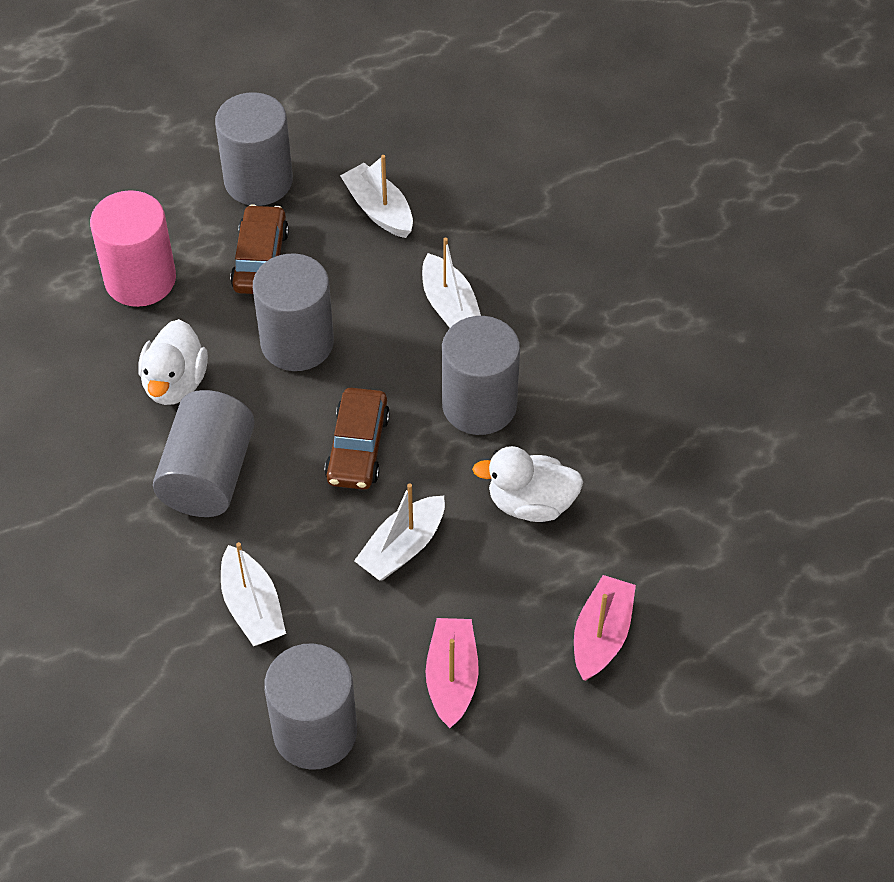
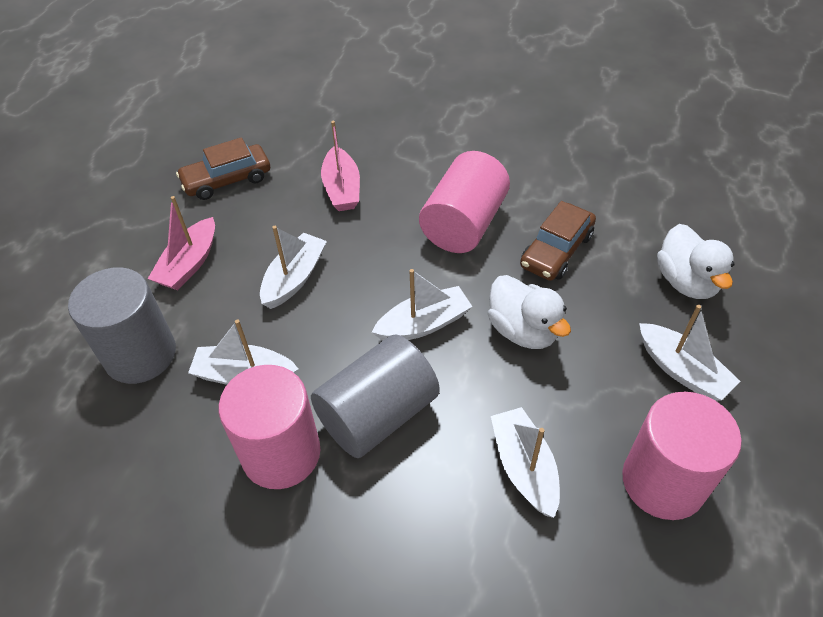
grey cylinder: 5 -> 2
pink cylinder: 1 -> 3
white boat: 4 -> 5

